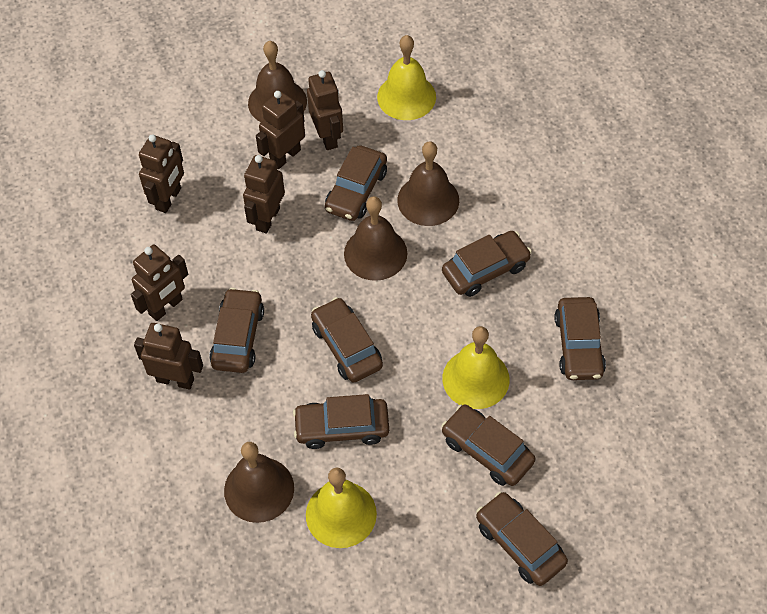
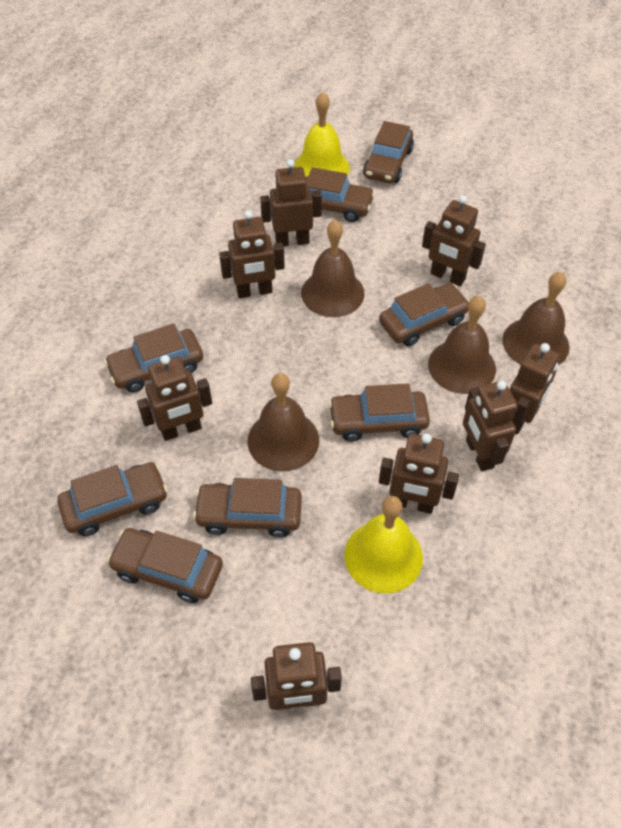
brown robot: 6 -> 8
yellow bell: 3 -> 2

